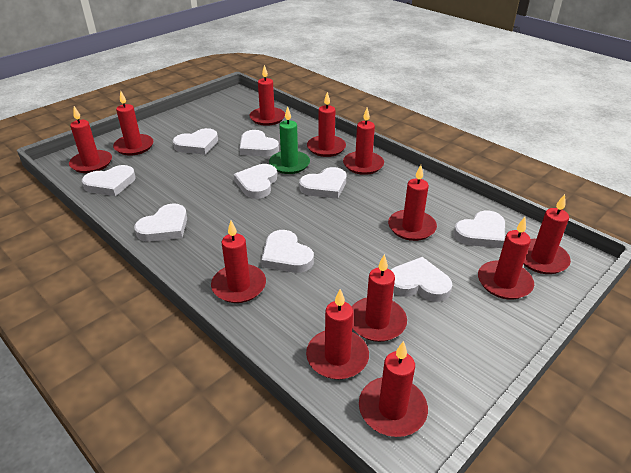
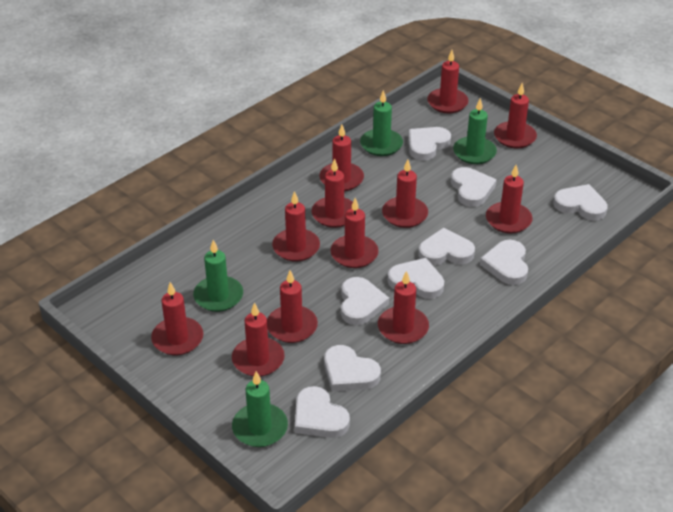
green candle: 1 -> 4

